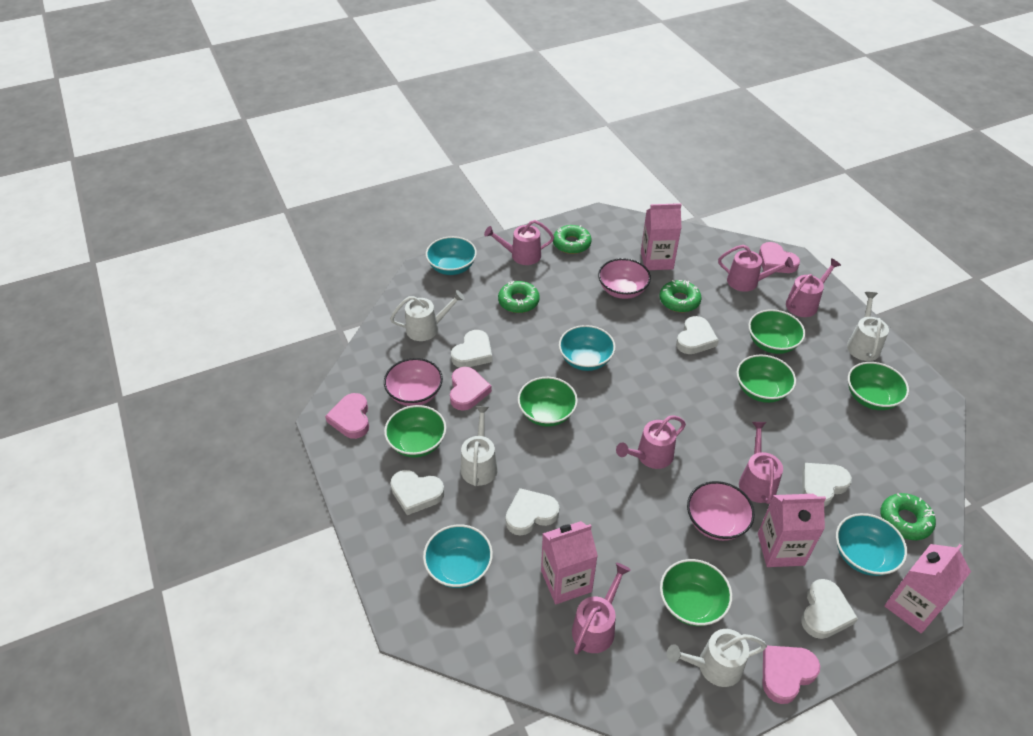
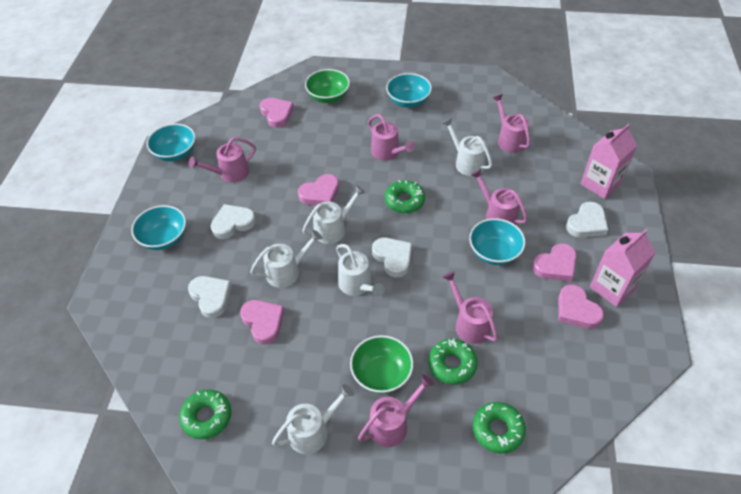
green bowl: 6 -> 2
pink bowl: 3 -> 0
pink carton: 4 -> 2
pink heart: 4 -> 5
white heart: 6 -> 4
white watering can: 4 -> 5

